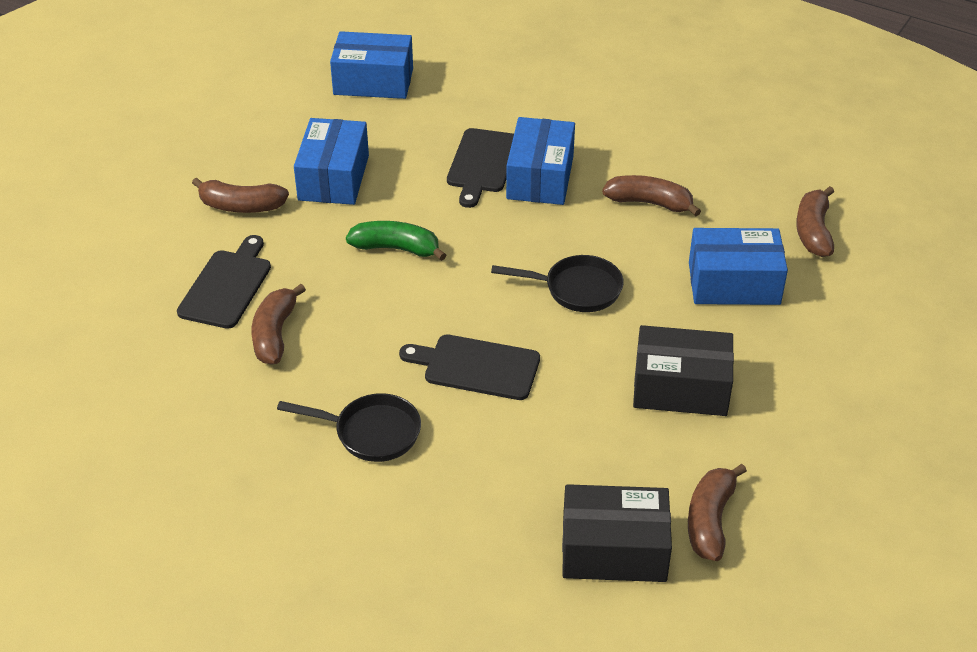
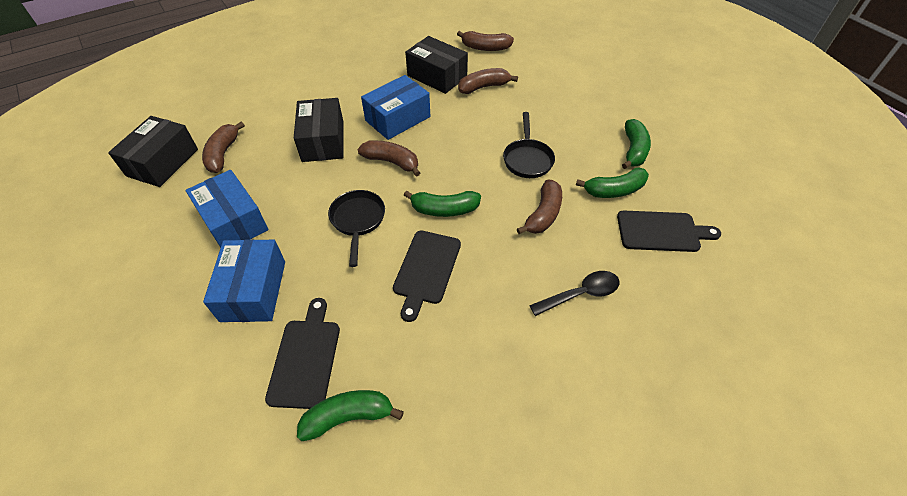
black box: 2 -> 3
black spoon: 0 -> 1
blue box: 4 -> 3
green banana: 1 -> 4

